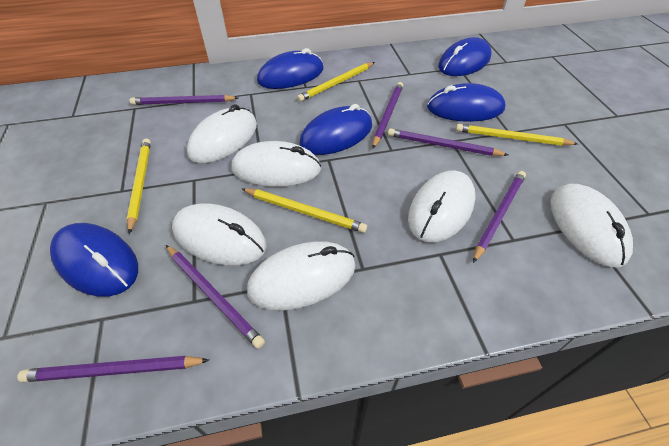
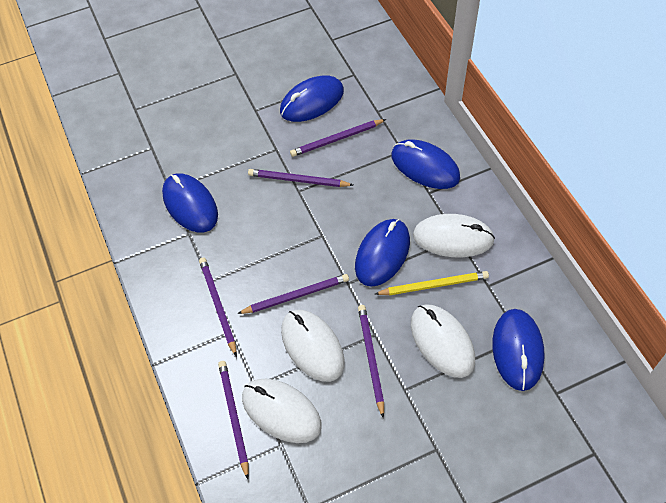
white mouse: 6 -> 4
yellow pencil: 4 -> 1

